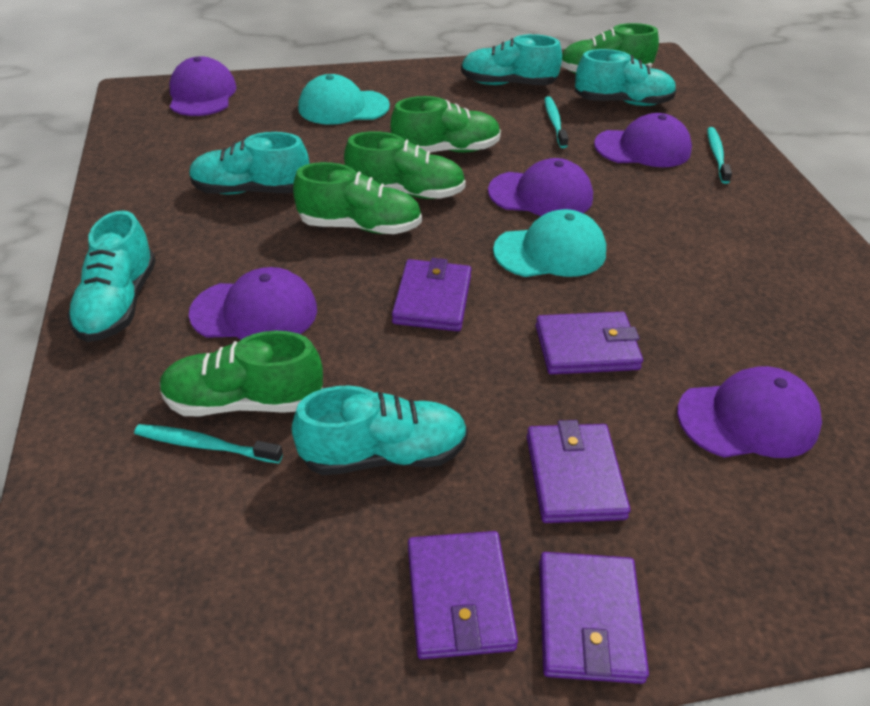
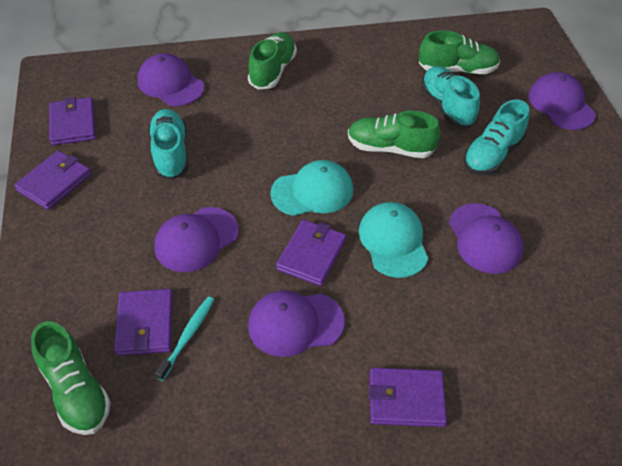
green shoe: 5 -> 4
turquoise shoe: 5 -> 3
turquoise toothbrush: 3 -> 1

